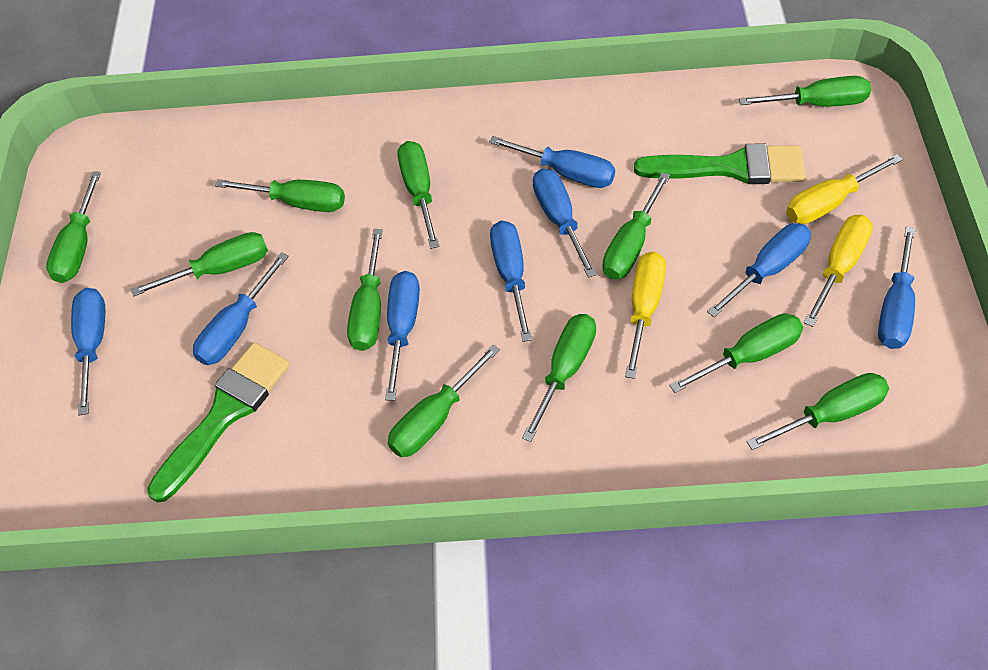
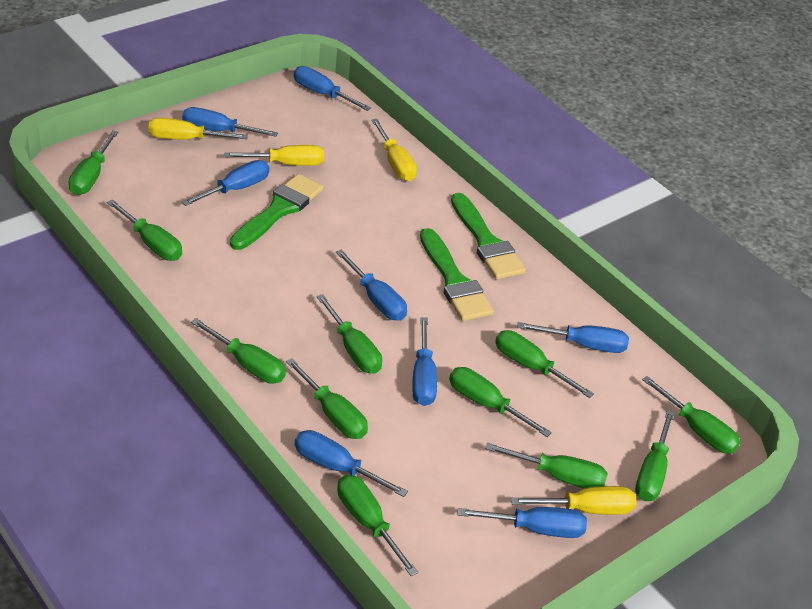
green brush: 2 -> 3
yellow screwdriver: 3 -> 4

